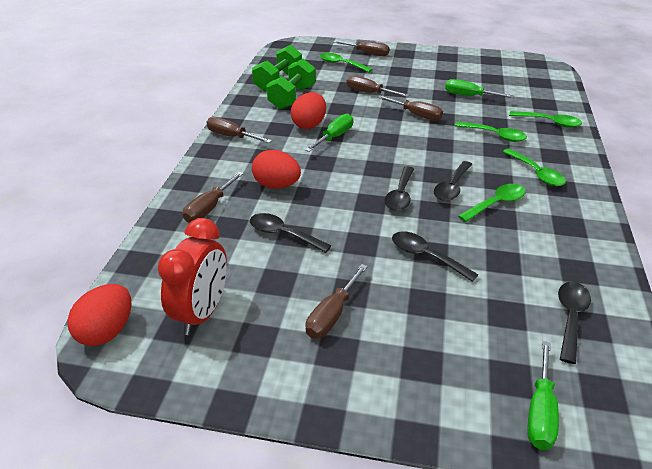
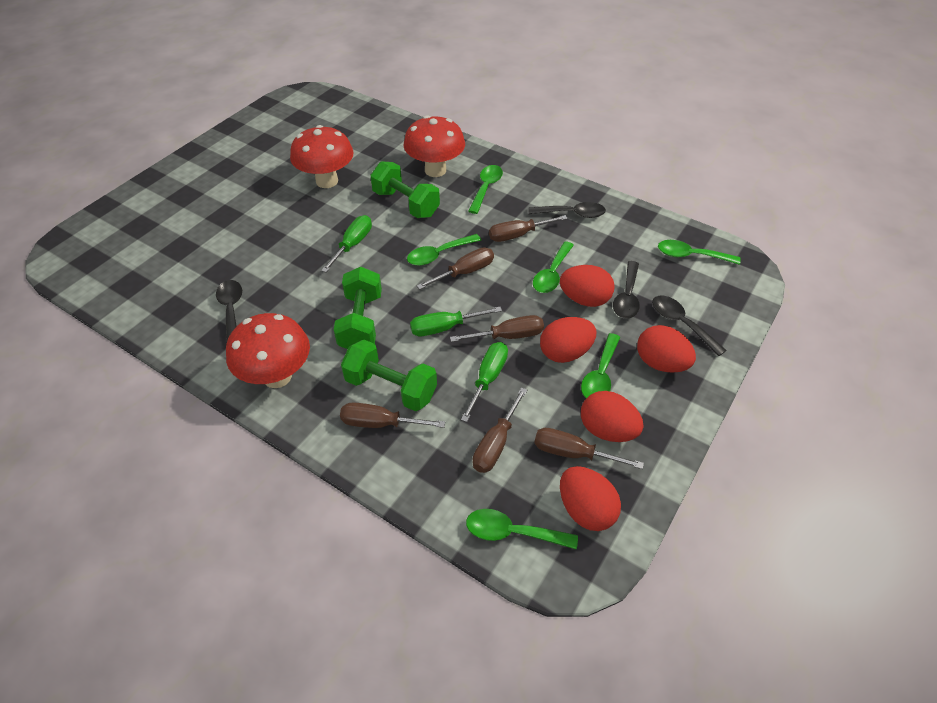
black spoon: 5 -> 4
green dumbbell: 2 -> 3
green spoon: 5 -> 6
red clock: 1 -> 0
red egg: 3 -> 5
red mushroom: 0 -> 3

